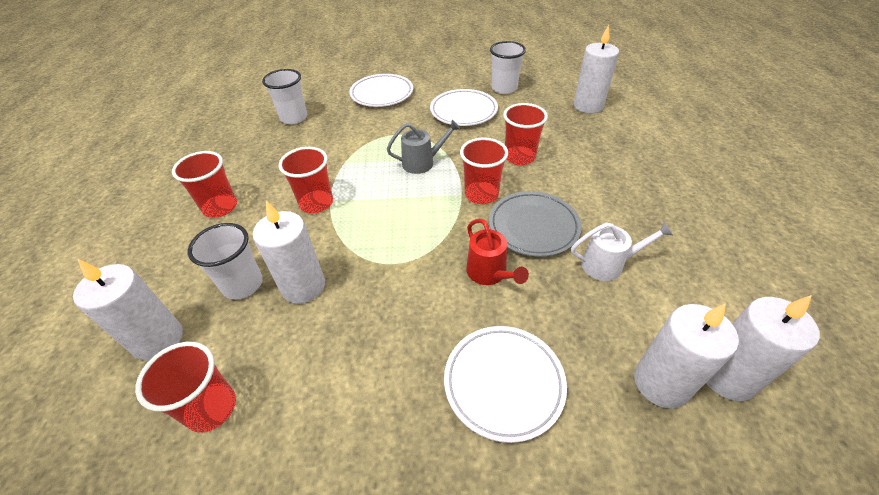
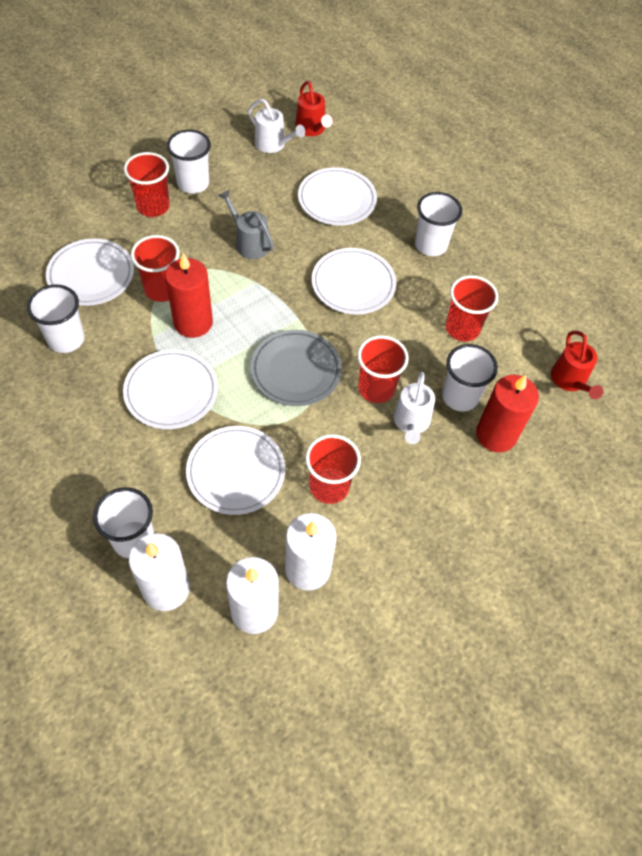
red candle: 0 -> 2
red watering can: 1 -> 2
white candle: 5 -> 3
white cup: 3 -> 5
white plate: 3 -> 5
white watering can: 1 -> 2

